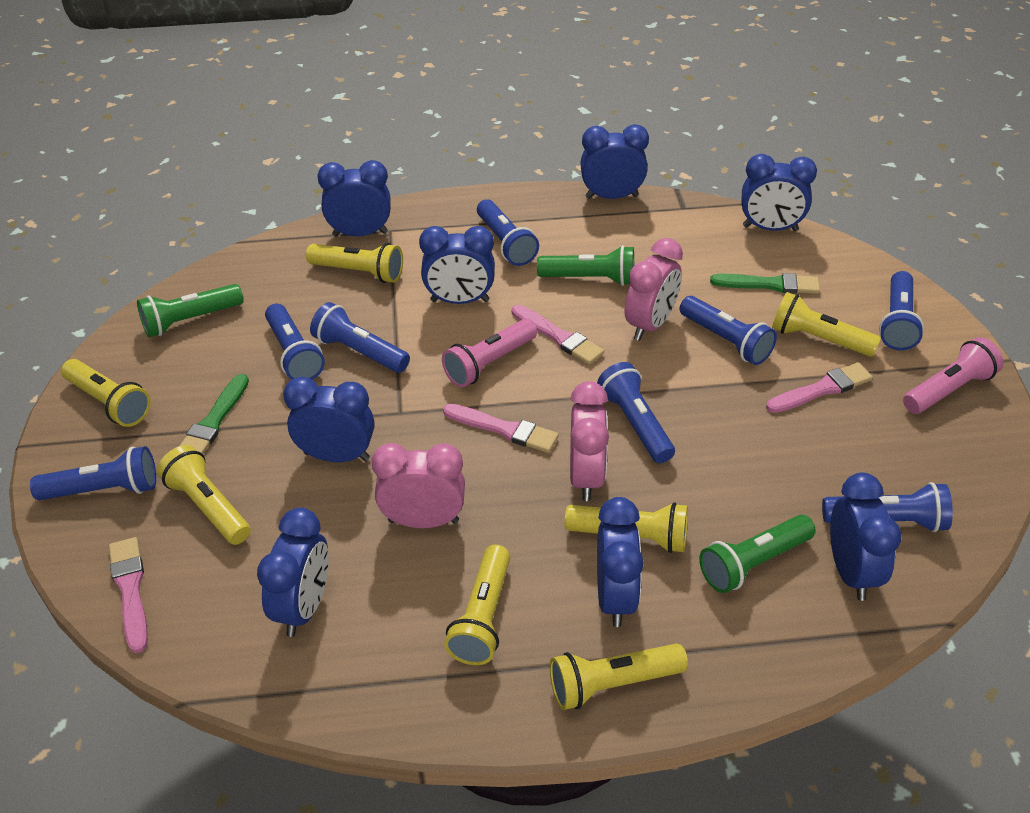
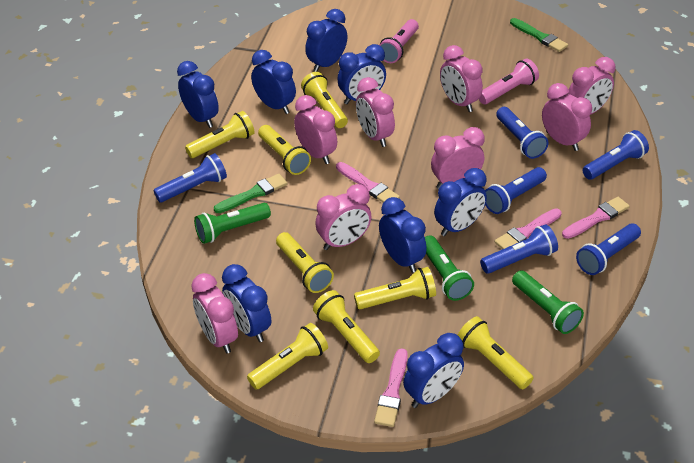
blue flashlight: 8 -> 6
pink clock: 3 -> 8
yellow flashlight: 7 -> 8

